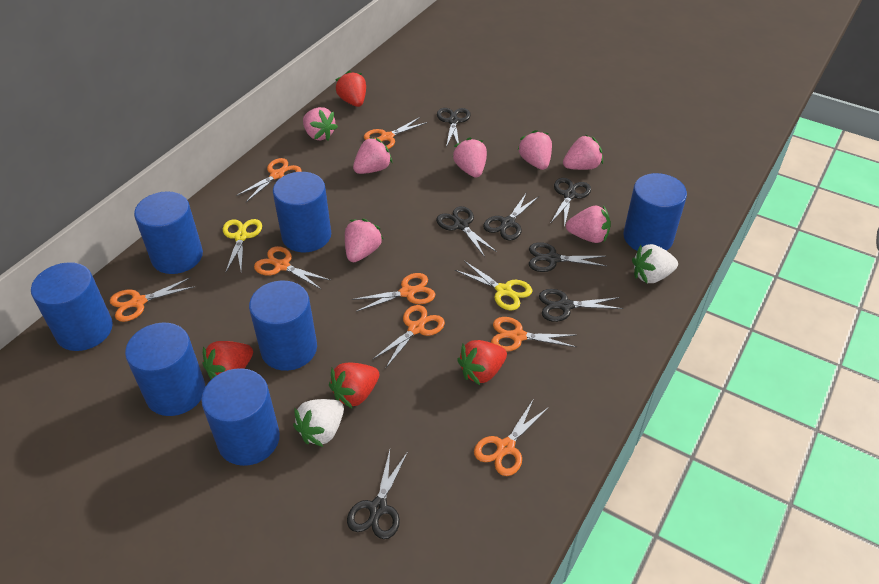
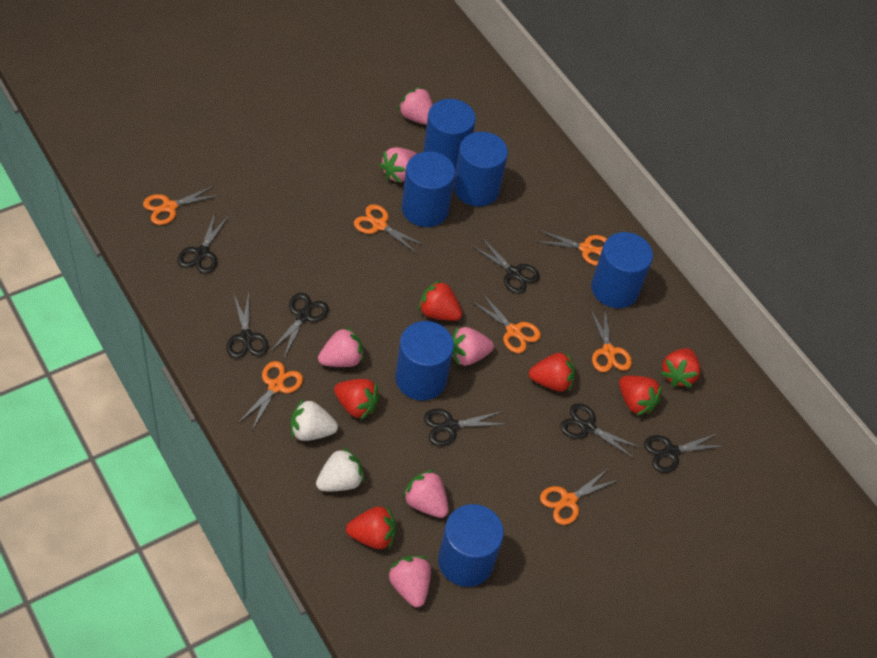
blue cylinder: 7 -> 6
orange scissors: 8 -> 7
pink strawberry: 7 -> 6
red strawberry: 4 -> 6
yellow scissors: 2 -> 0

